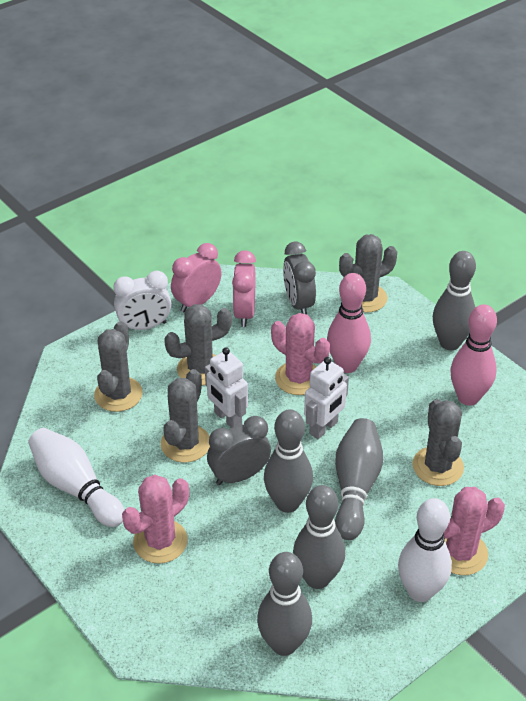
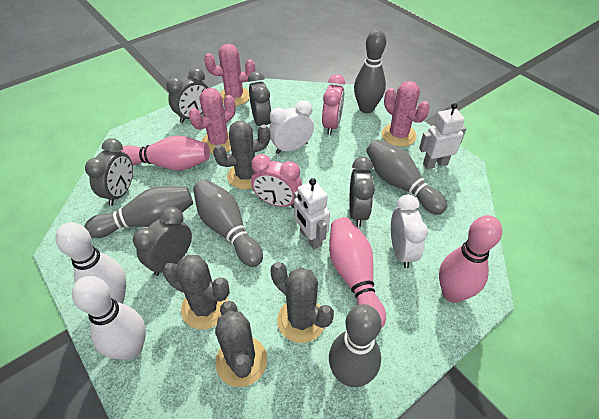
grey cactus: 5 -> 4
grey clock: 2 -> 5
pink bowling pin: 2 -> 3
white clock: 1 -> 2

